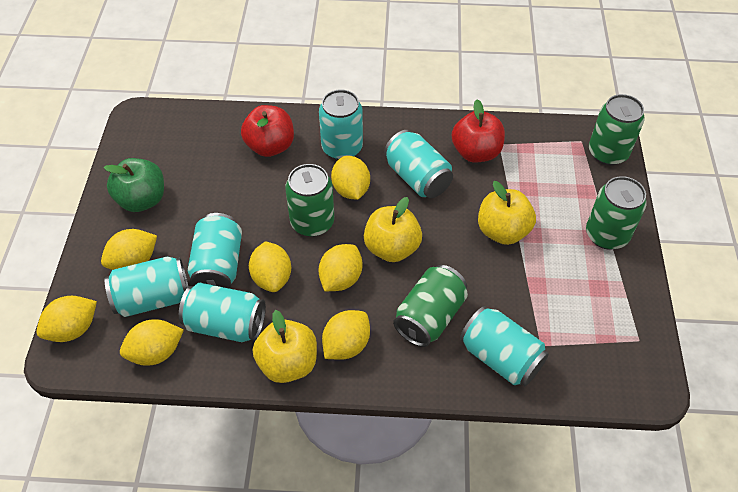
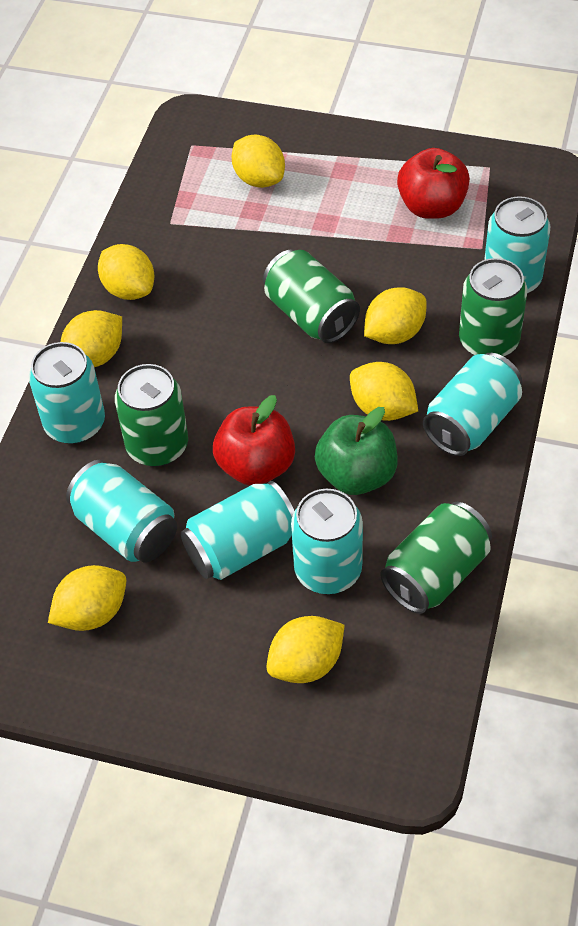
yellow apple: 3 -> 0

